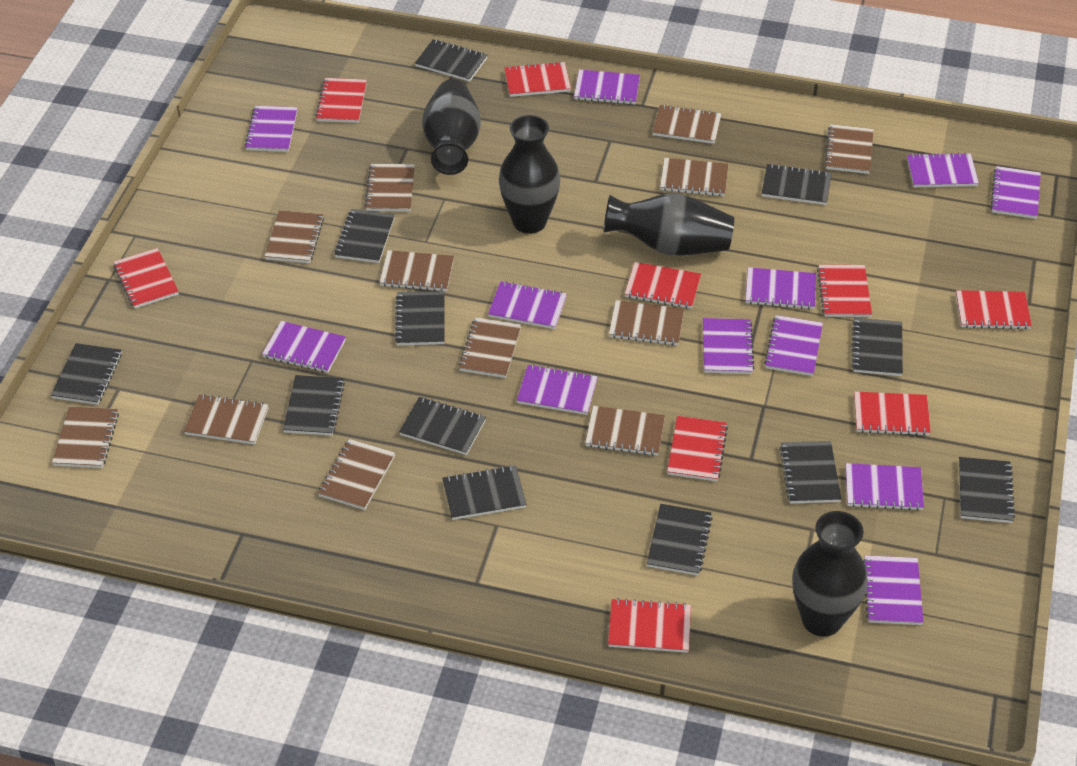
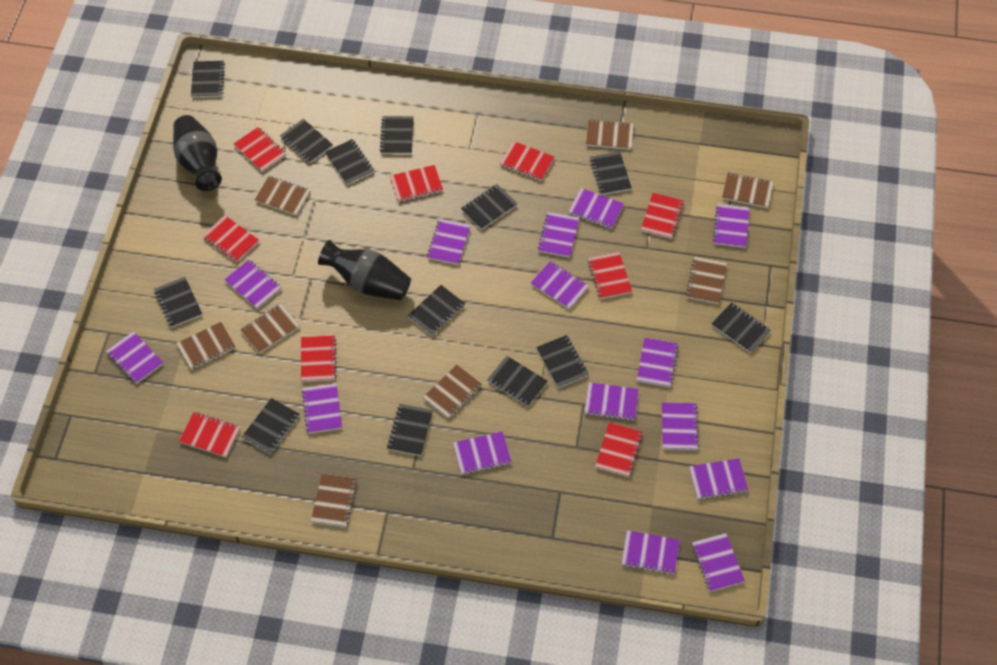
black notebook: 12 -> 13
black vase: 4 -> 2
brown notebook: 12 -> 8
purple notebook: 12 -> 15

